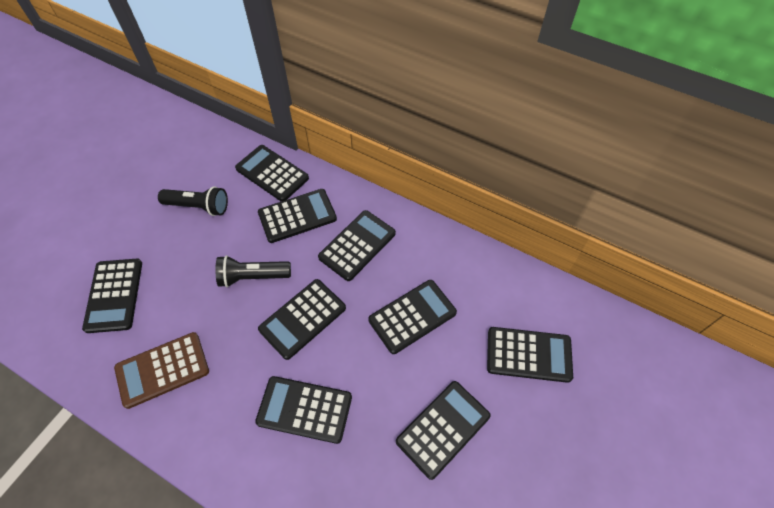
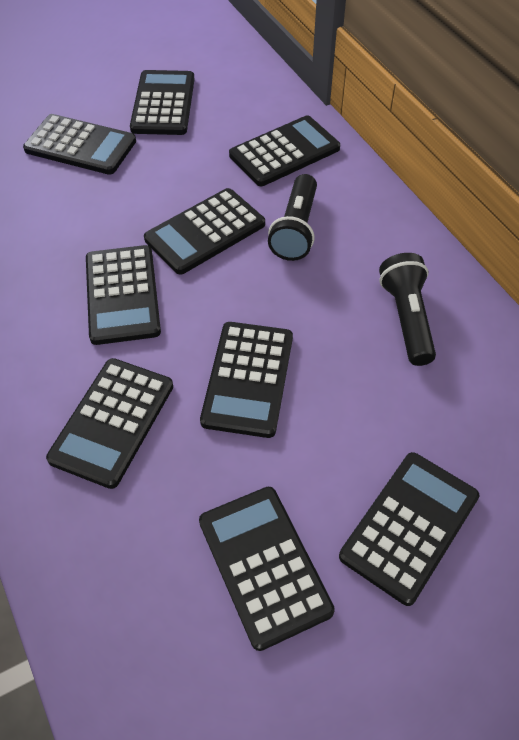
brown calculator: 1 -> 0

